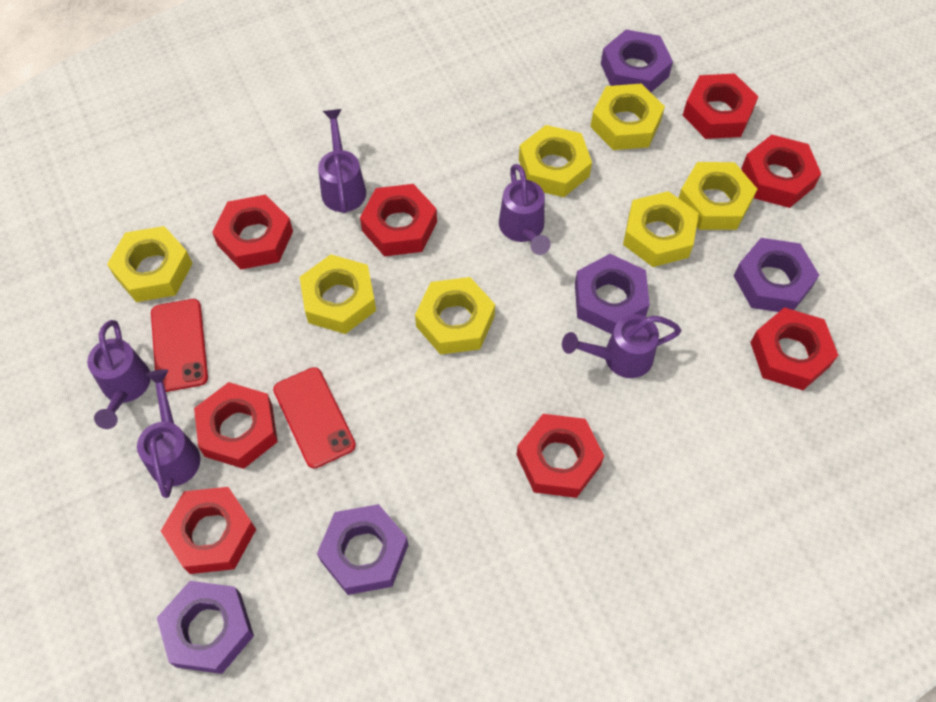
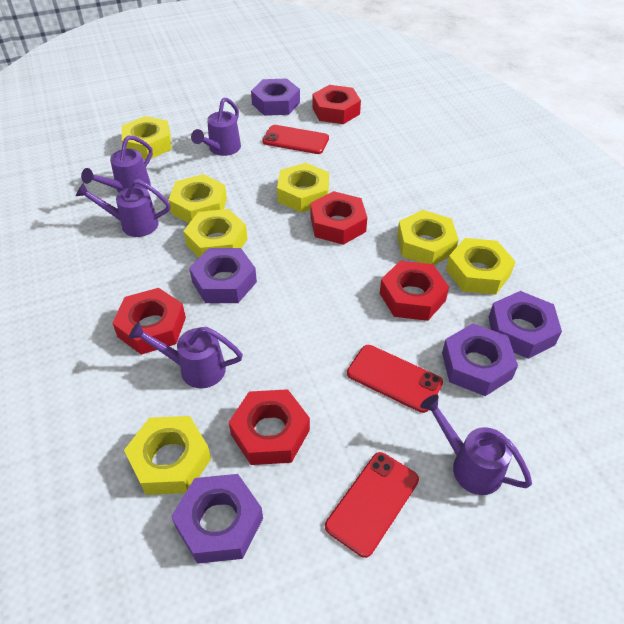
red nut: 8 -> 5
red phone: 2 -> 3

